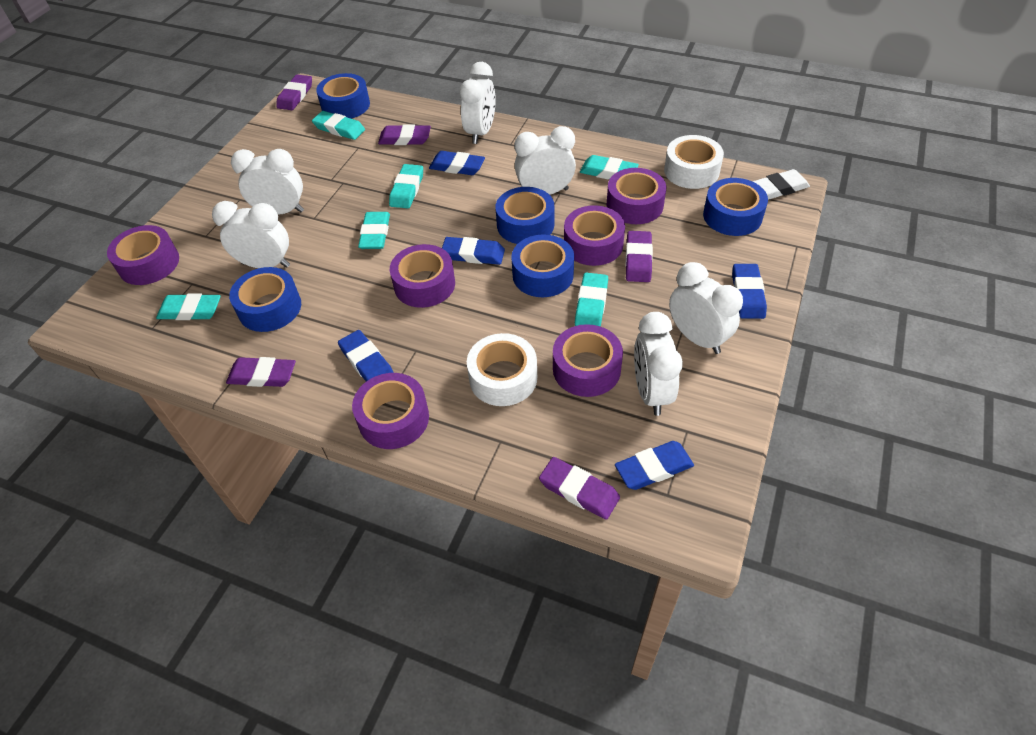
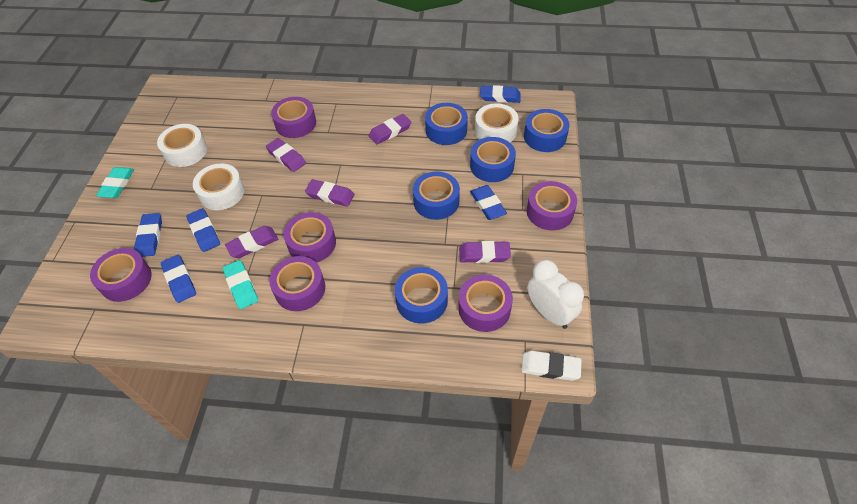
turquoise eraser: 6 -> 2
white clock: 6 -> 1
white tape: 2 -> 3

